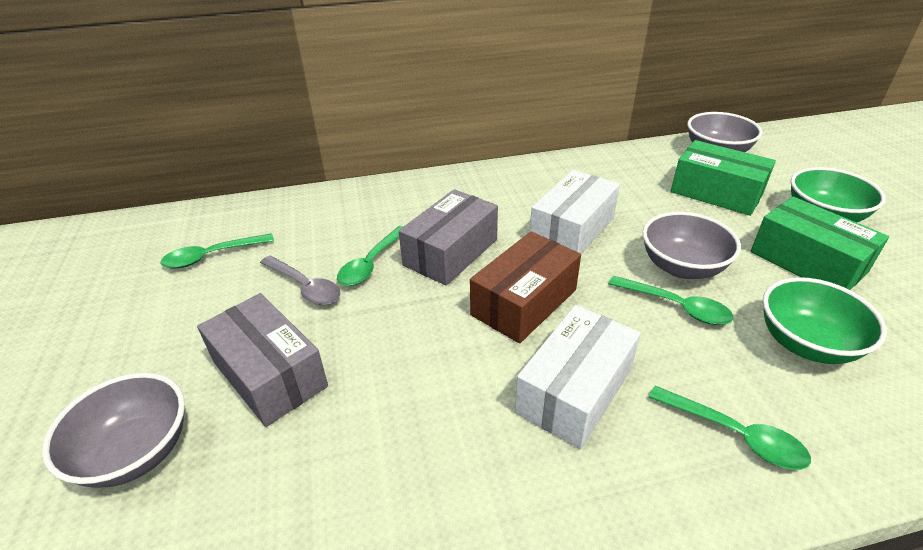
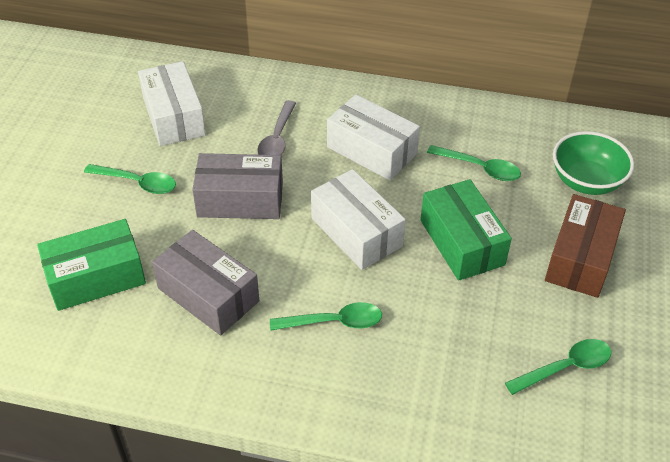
green bowl: 2 -> 1
grey bowl: 3 -> 0
white box: 2 -> 3

